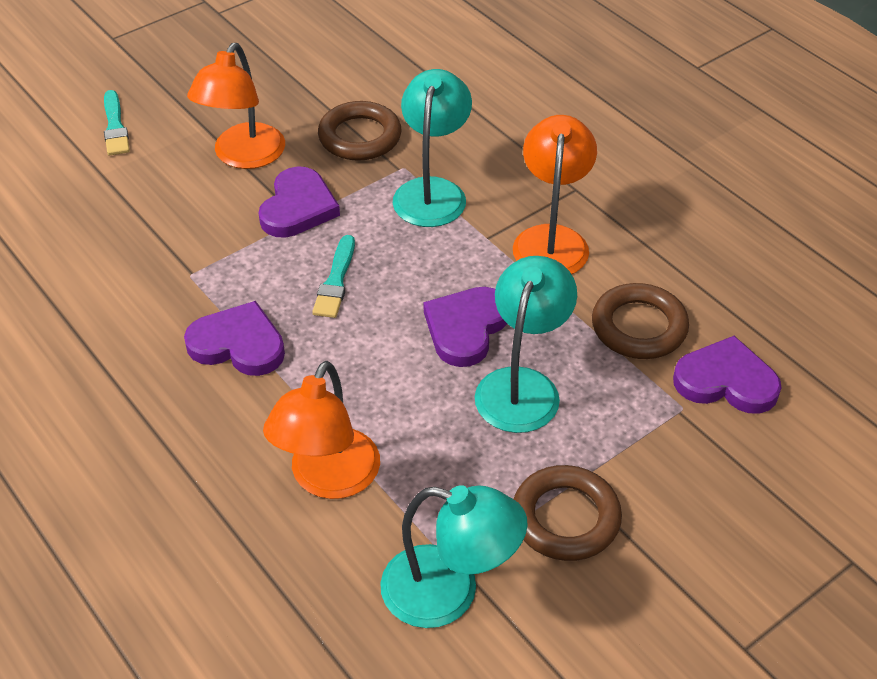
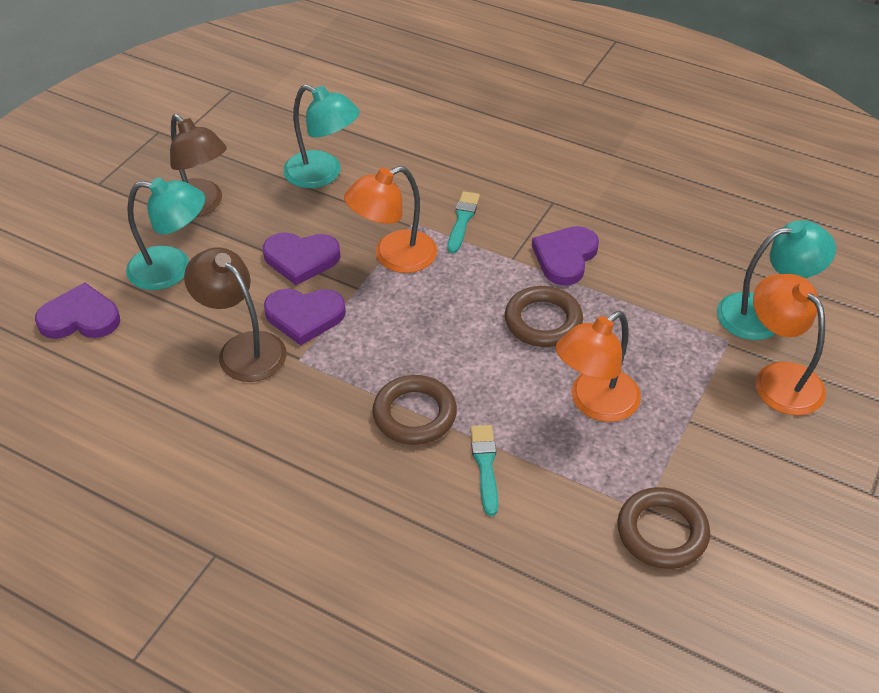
brown lamp: 0 -> 2

